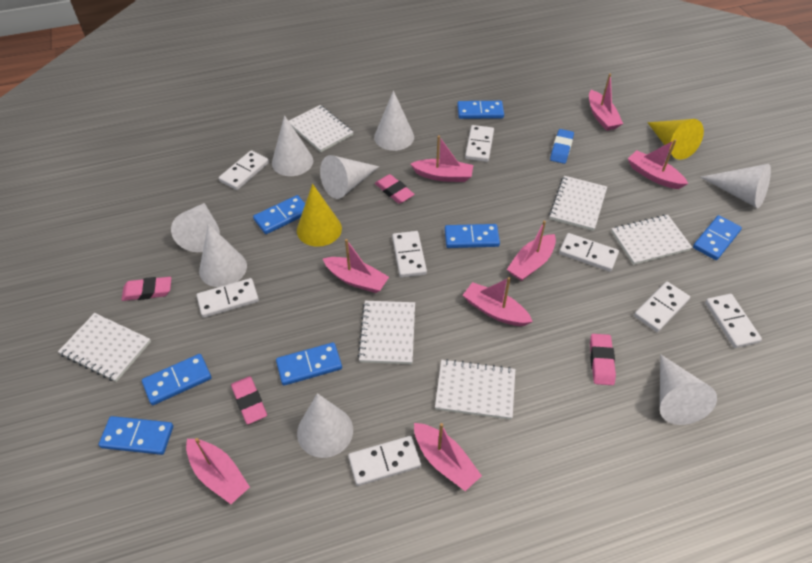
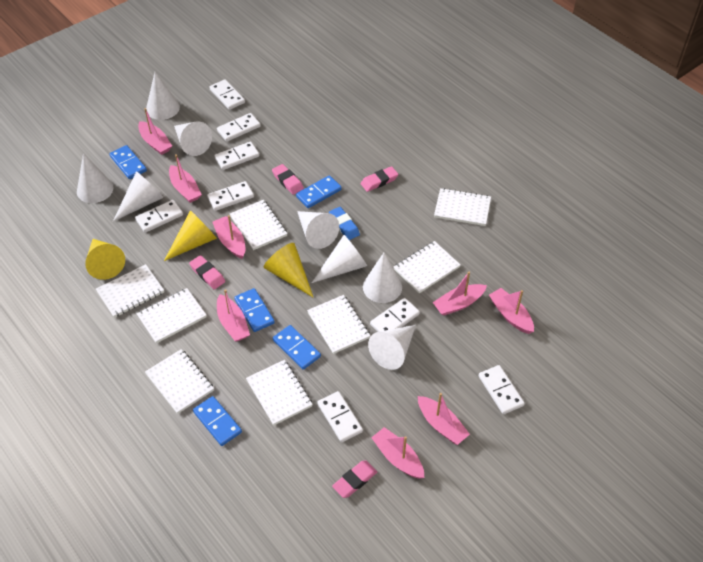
blue domino: 7 -> 5
white notebook: 6 -> 8
yellow cone: 2 -> 3

